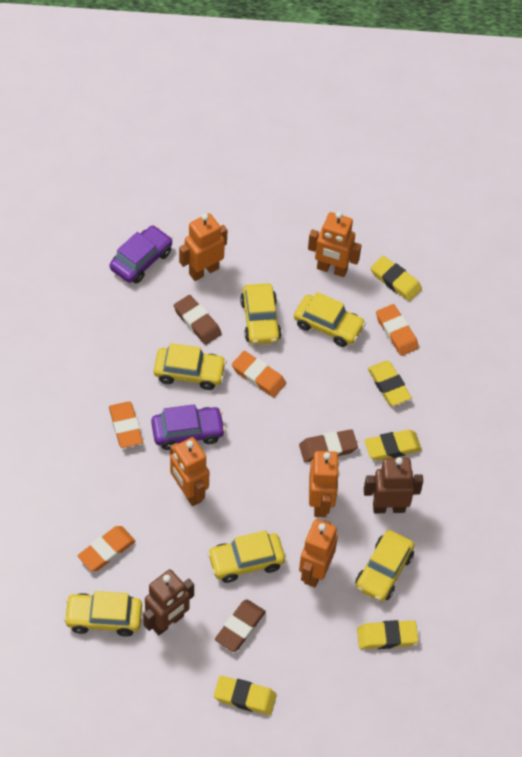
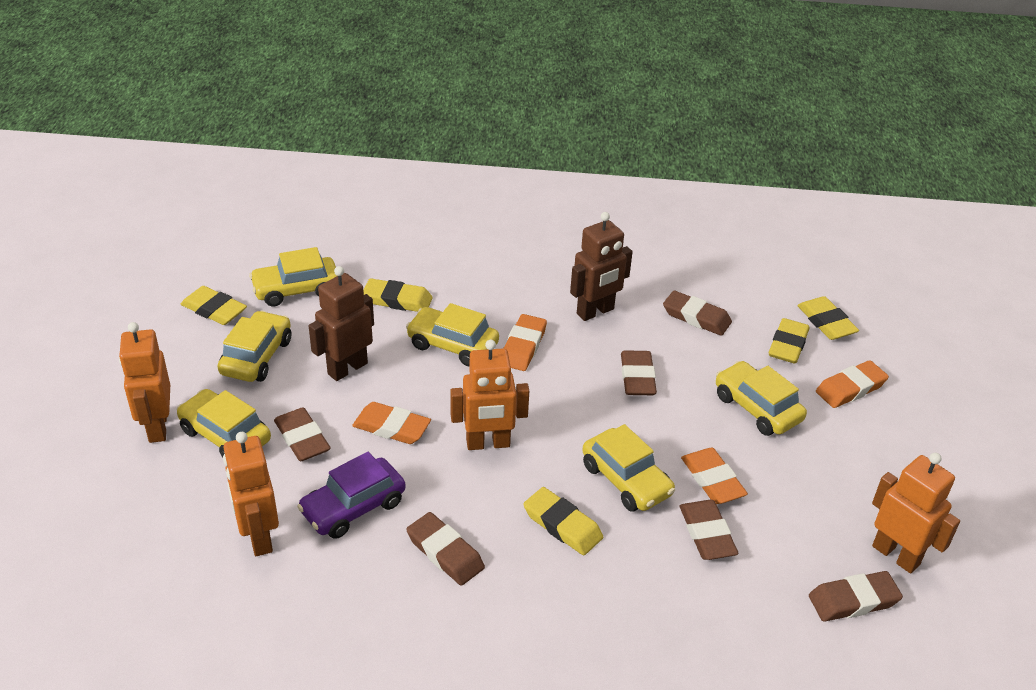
brown eraser: 3 -> 6
orange robot: 5 -> 4
purple car: 2 -> 1

